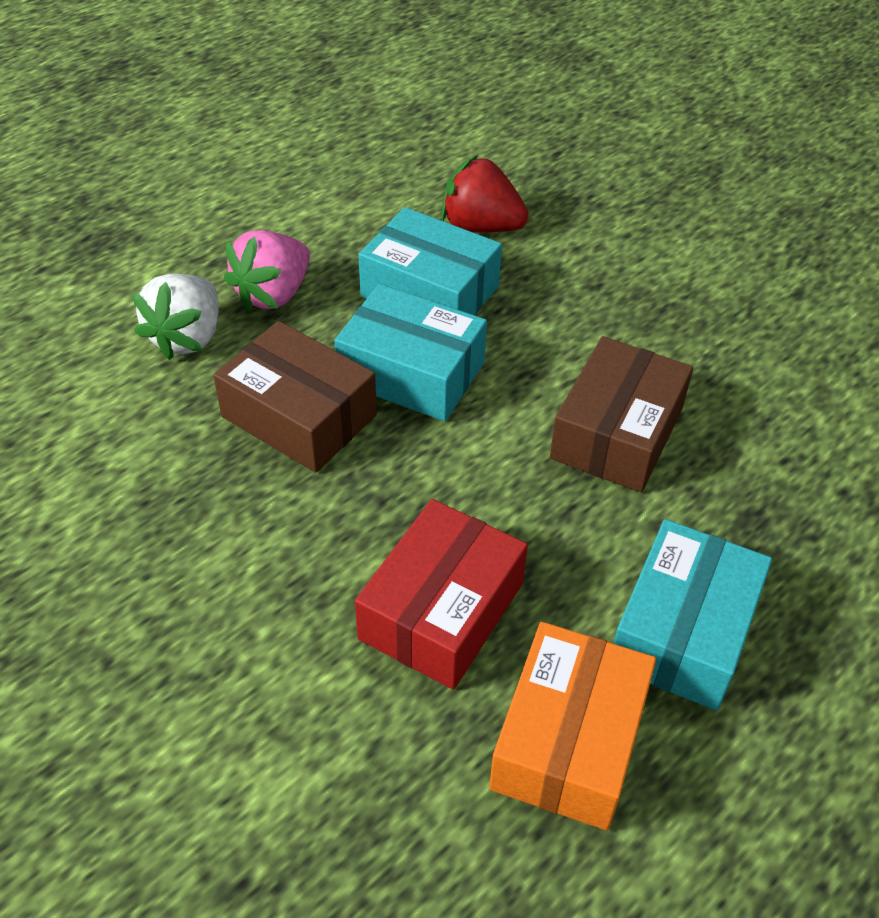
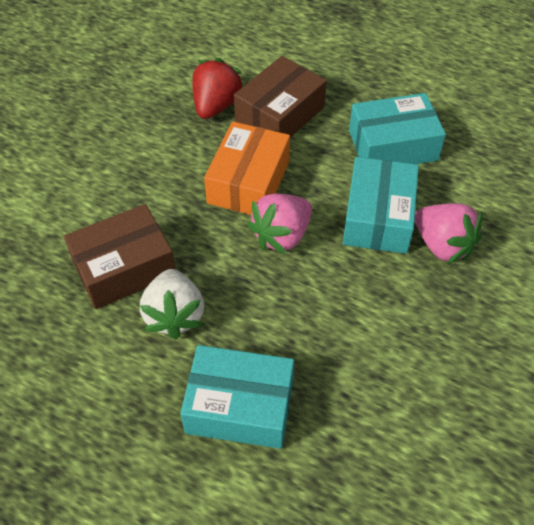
pink strawberry: 1 -> 2
red box: 1 -> 0

